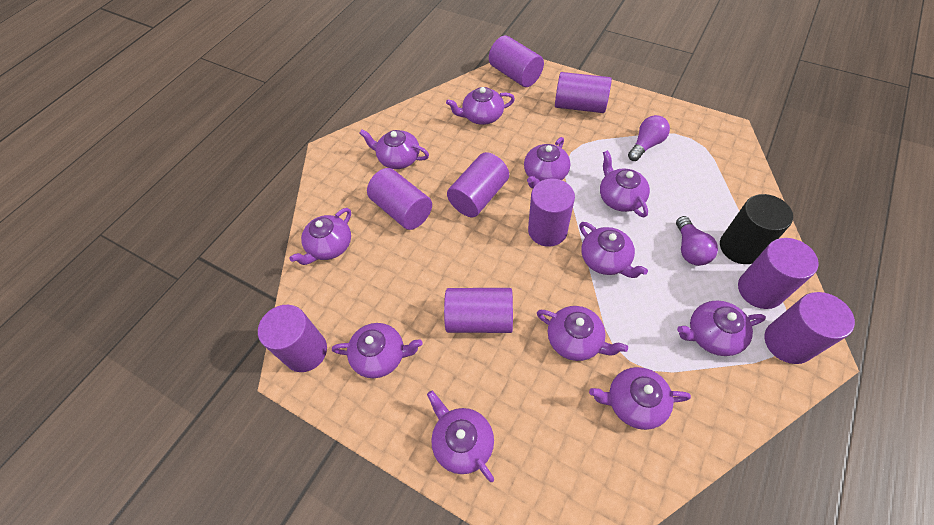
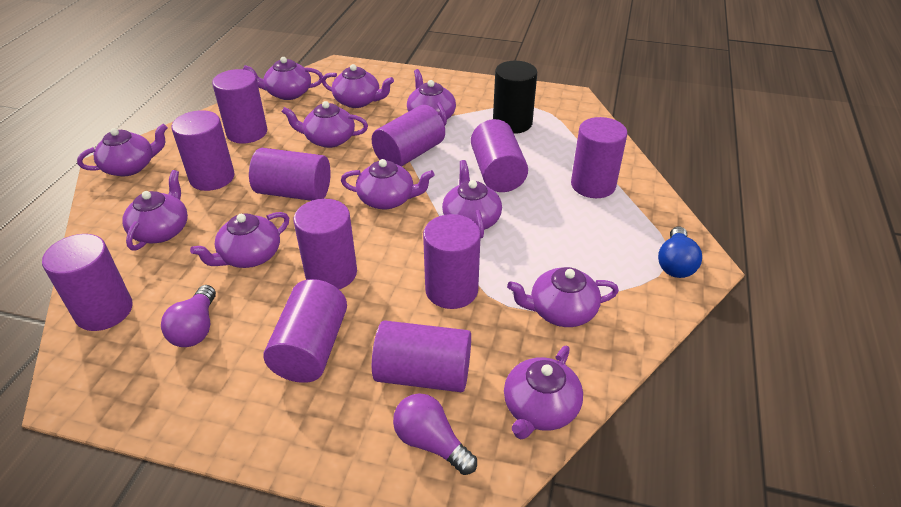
blue light bulb: 0 -> 1
purple cylinder: 9 -> 11

